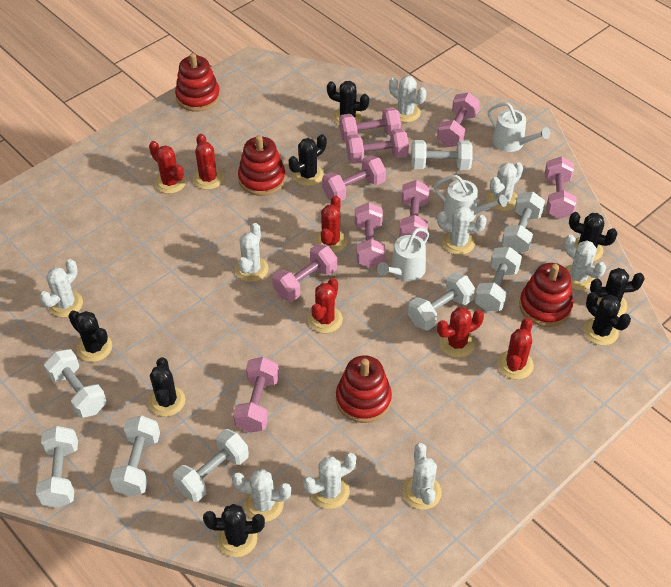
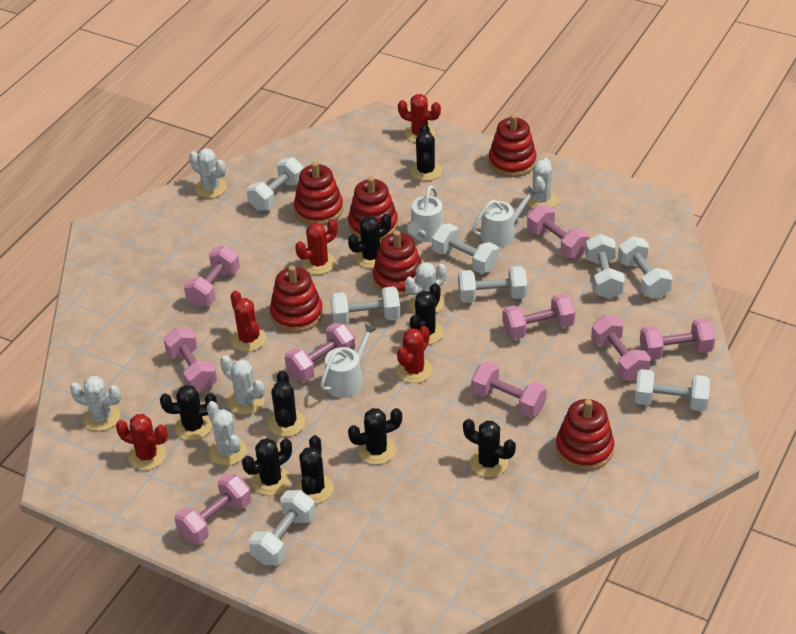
black cactus: 8 -> 9
red cactus: 6 -> 5
red stacking toy: 4 -> 6
white cactus: 9 -> 6

